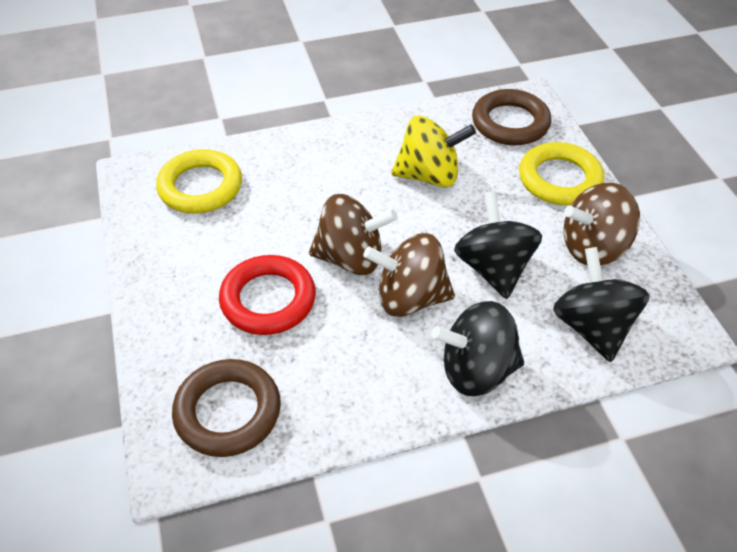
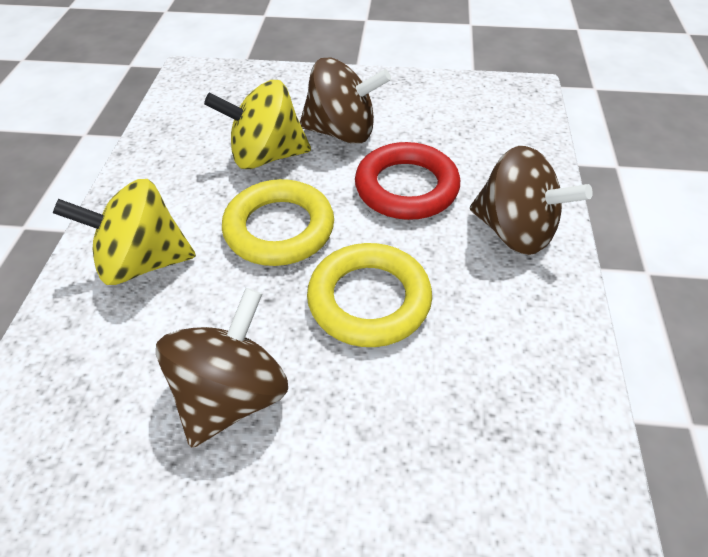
black spinning top: 3 -> 0
brown ring: 2 -> 0
yellow spinning top: 1 -> 2

